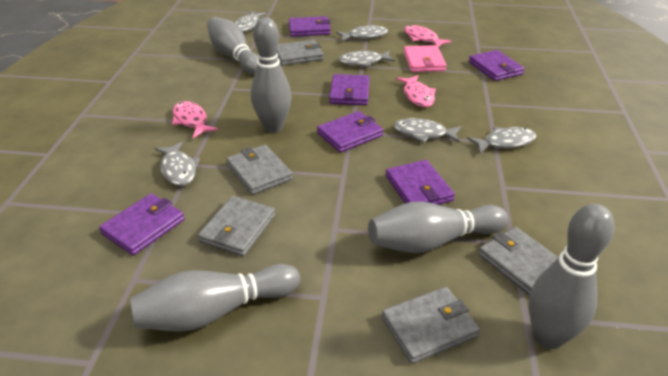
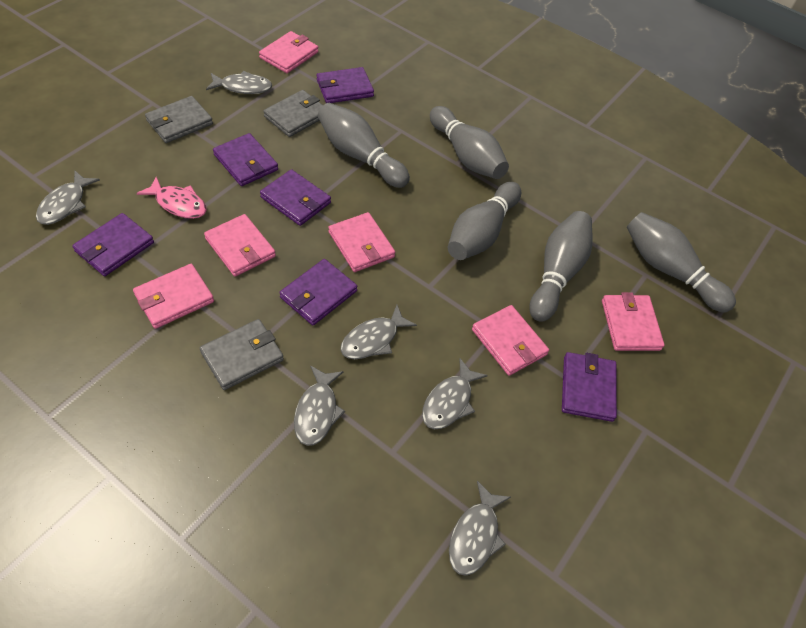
grey wallet: 5 -> 3
pink fish: 3 -> 1
pink wallet: 1 -> 6

